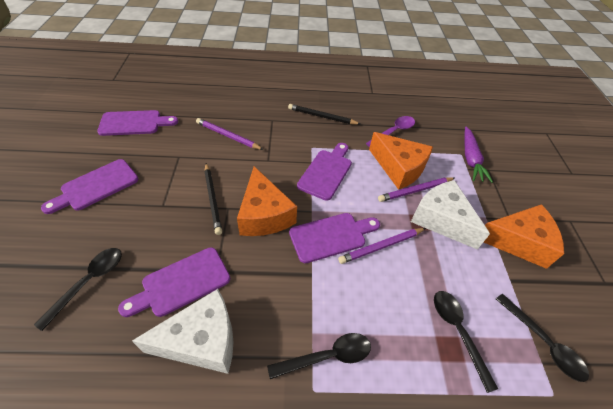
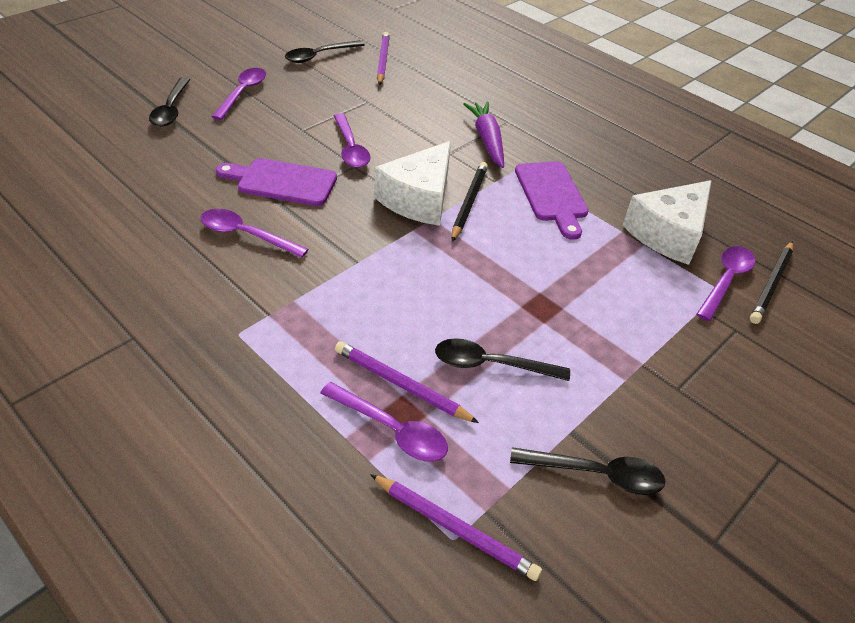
orange cheese: 3 -> 0
purple cutting board: 5 -> 2
purple spoon: 1 -> 5

